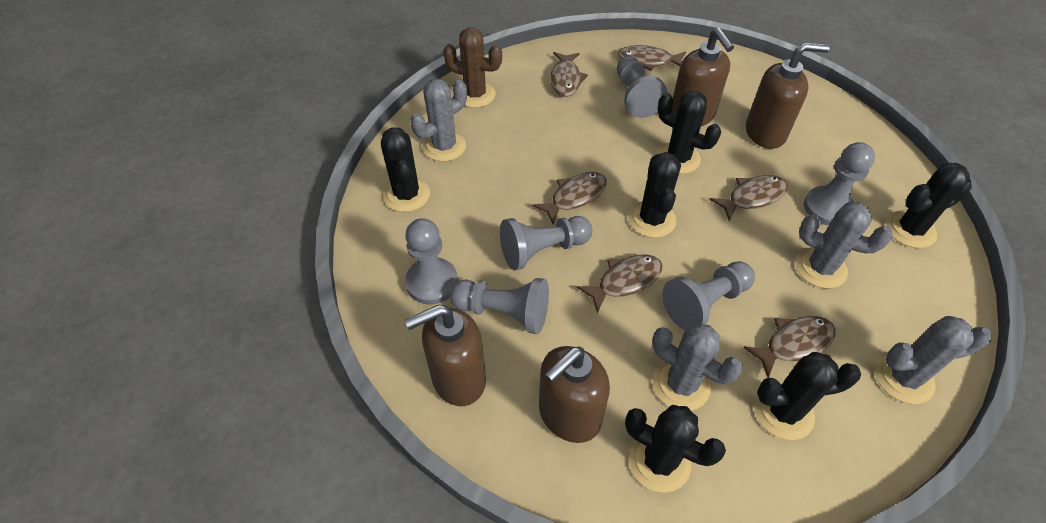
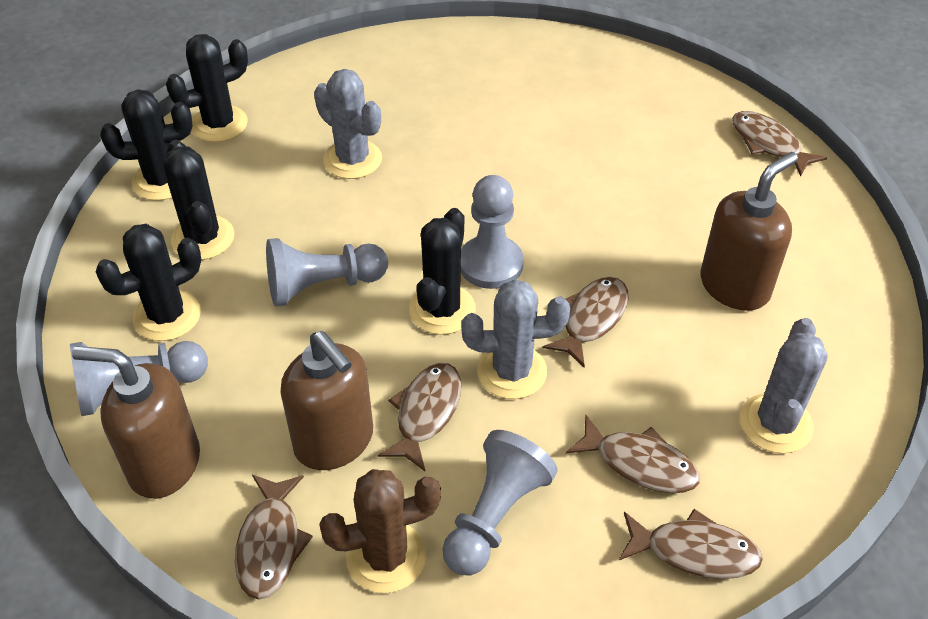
black cactus: 6 -> 5
brown soap dispenser: 4 -> 3
grey cactus: 4 -> 3
grey pawn: 6 -> 4

